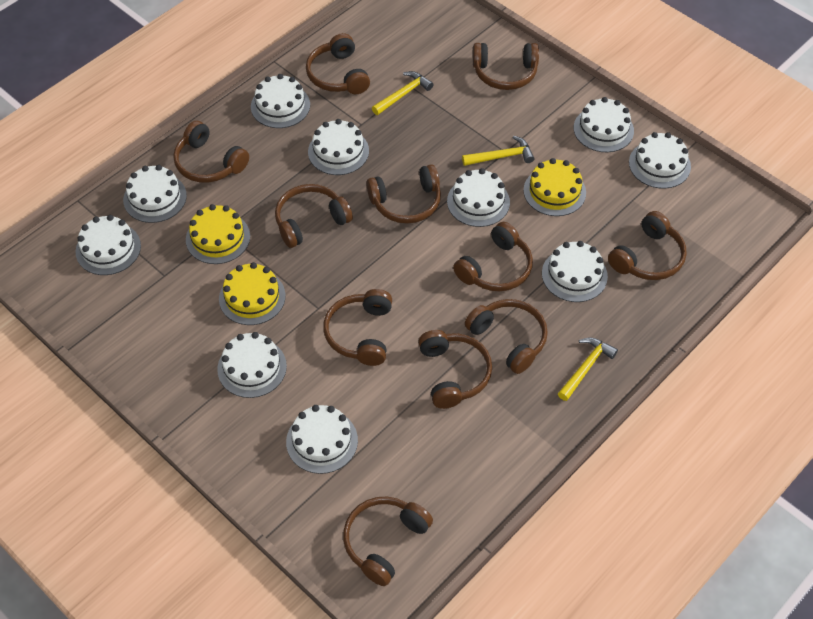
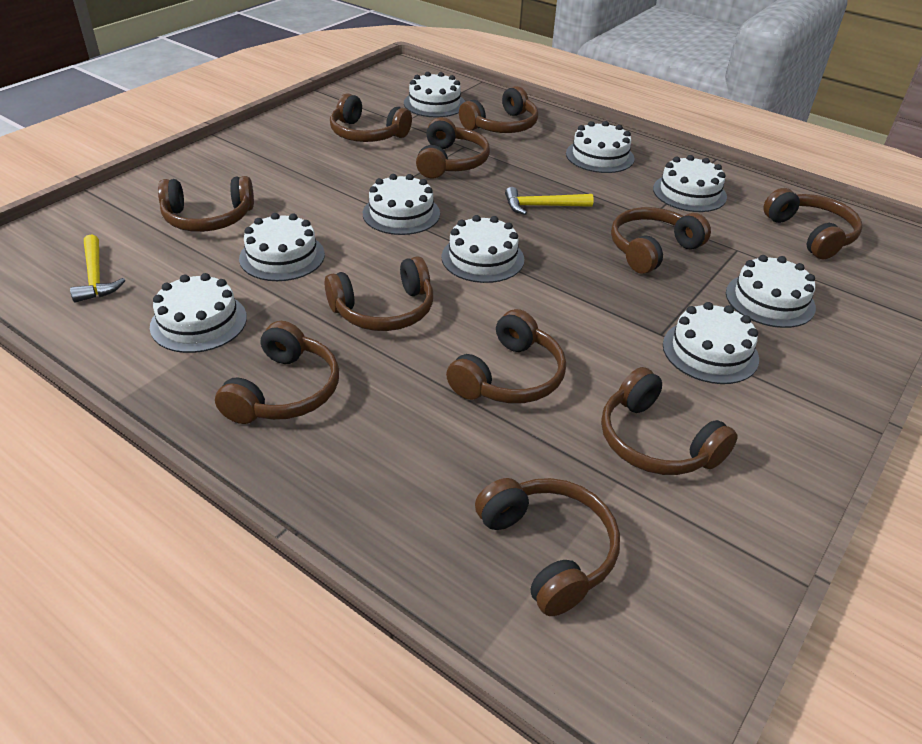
white cake: 10 -> 9
yellow cake: 3 -> 0
yellow hammer: 3 -> 2

